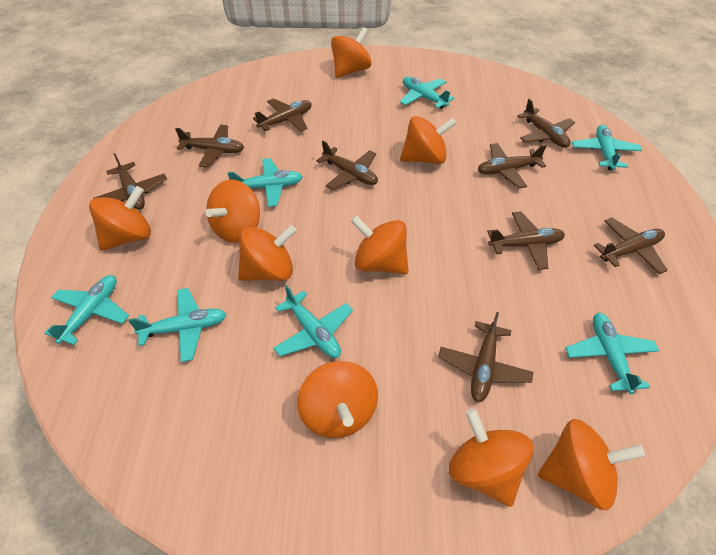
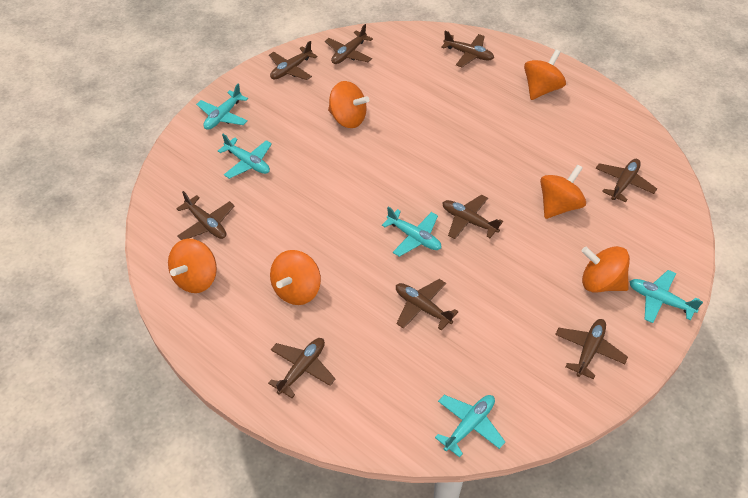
orange spinning top: 9 -> 6
turquoise plane: 7 -> 5

